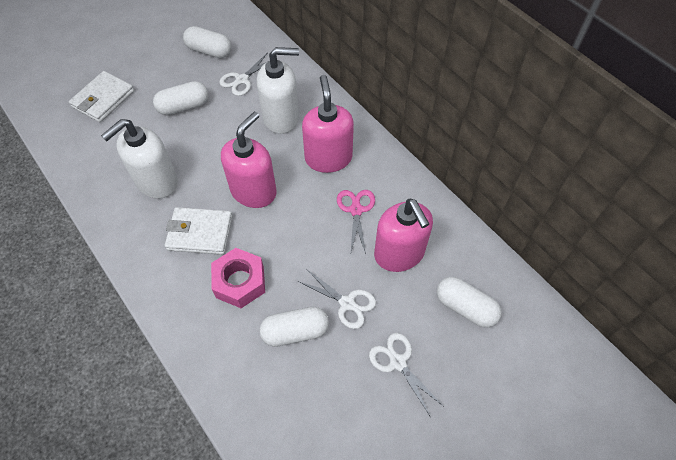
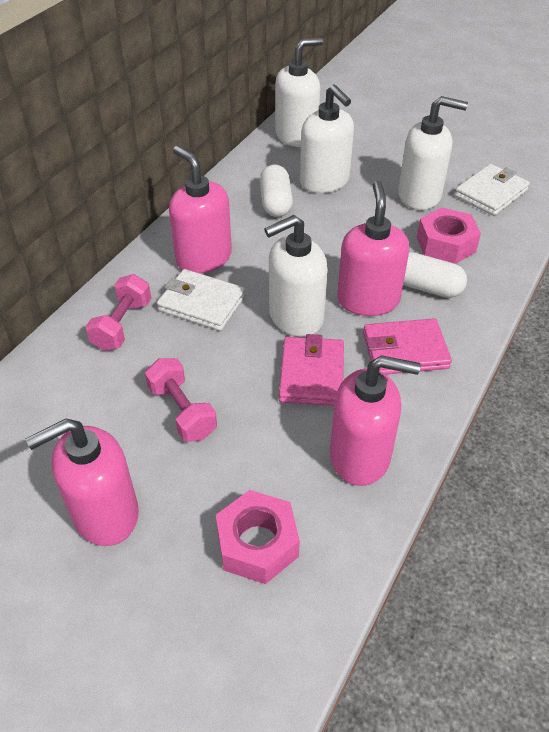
pink dumbbell: 0 -> 2
pink nut: 1 -> 2
pink scissors: 1 -> 0
pink soap dispenser: 3 -> 4
pink wallet: 0 -> 2
white capsule: 4 -> 2
white scissors: 3 -> 0
white soap dispenser: 2 -> 4

